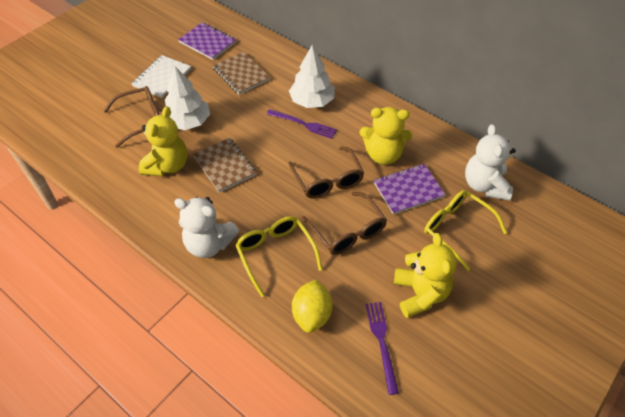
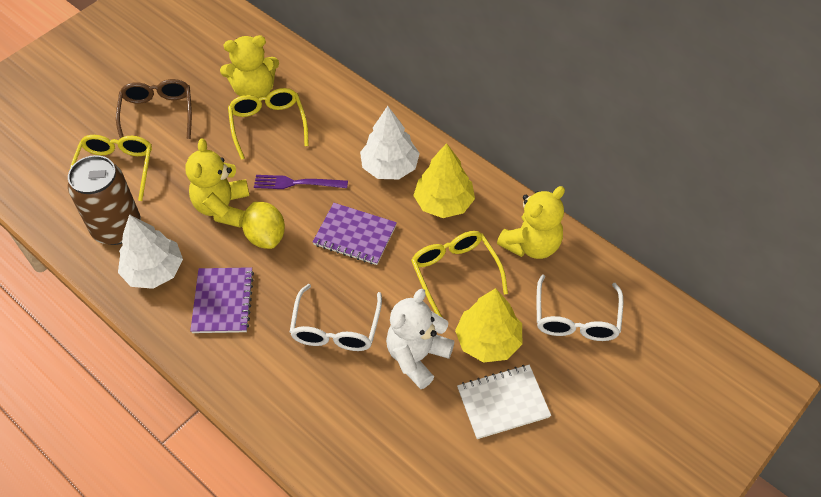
brown can: 0 -> 1
brown glasses: 3 -> 1
brown notebook: 2 -> 0
purple fork: 2 -> 1
white glasses: 0 -> 2
white teddy bear: 2 -> 1
yellow glasses: 2 -> 3
yellow tree: 0 -> 2

